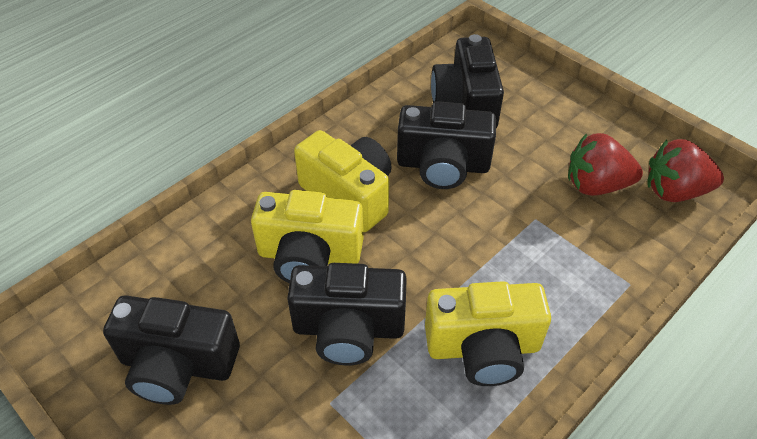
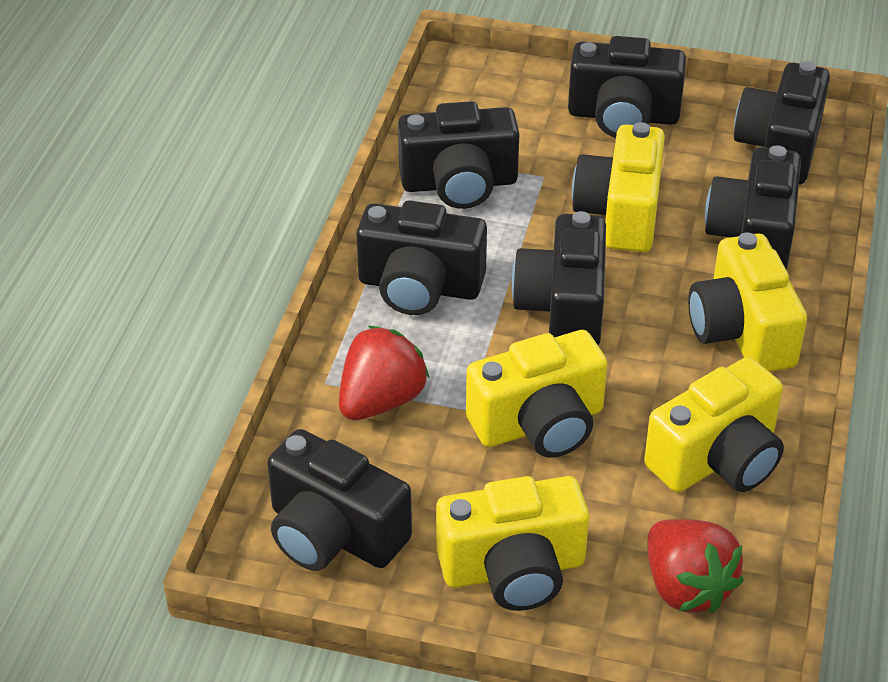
black camera: 4 -> 7
yellow camera: 3 -> 5

